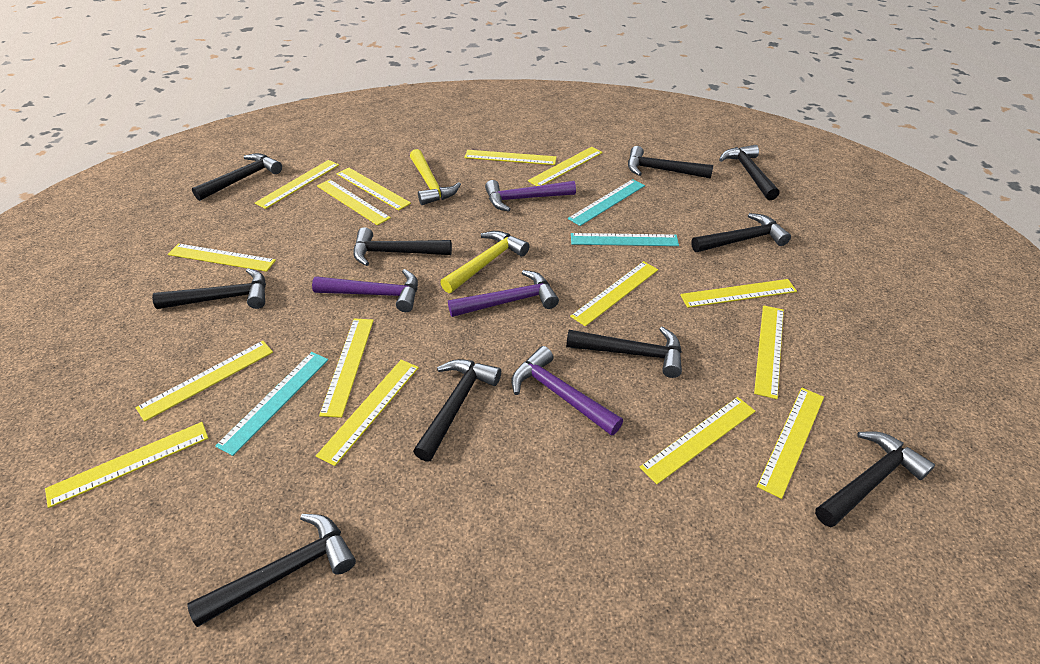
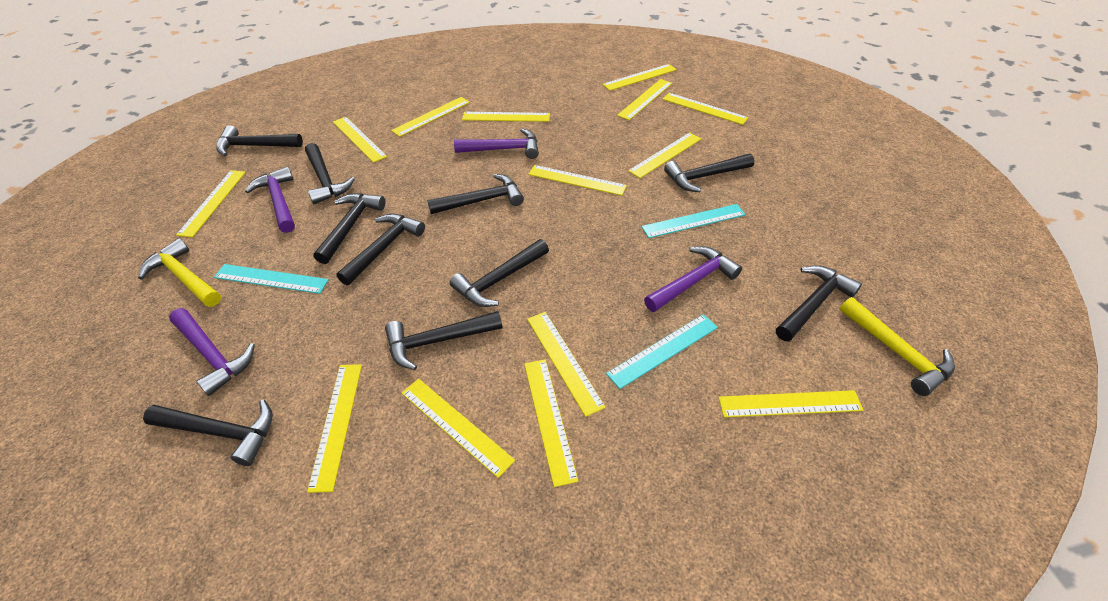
yellow ruler: 15 -> 14

